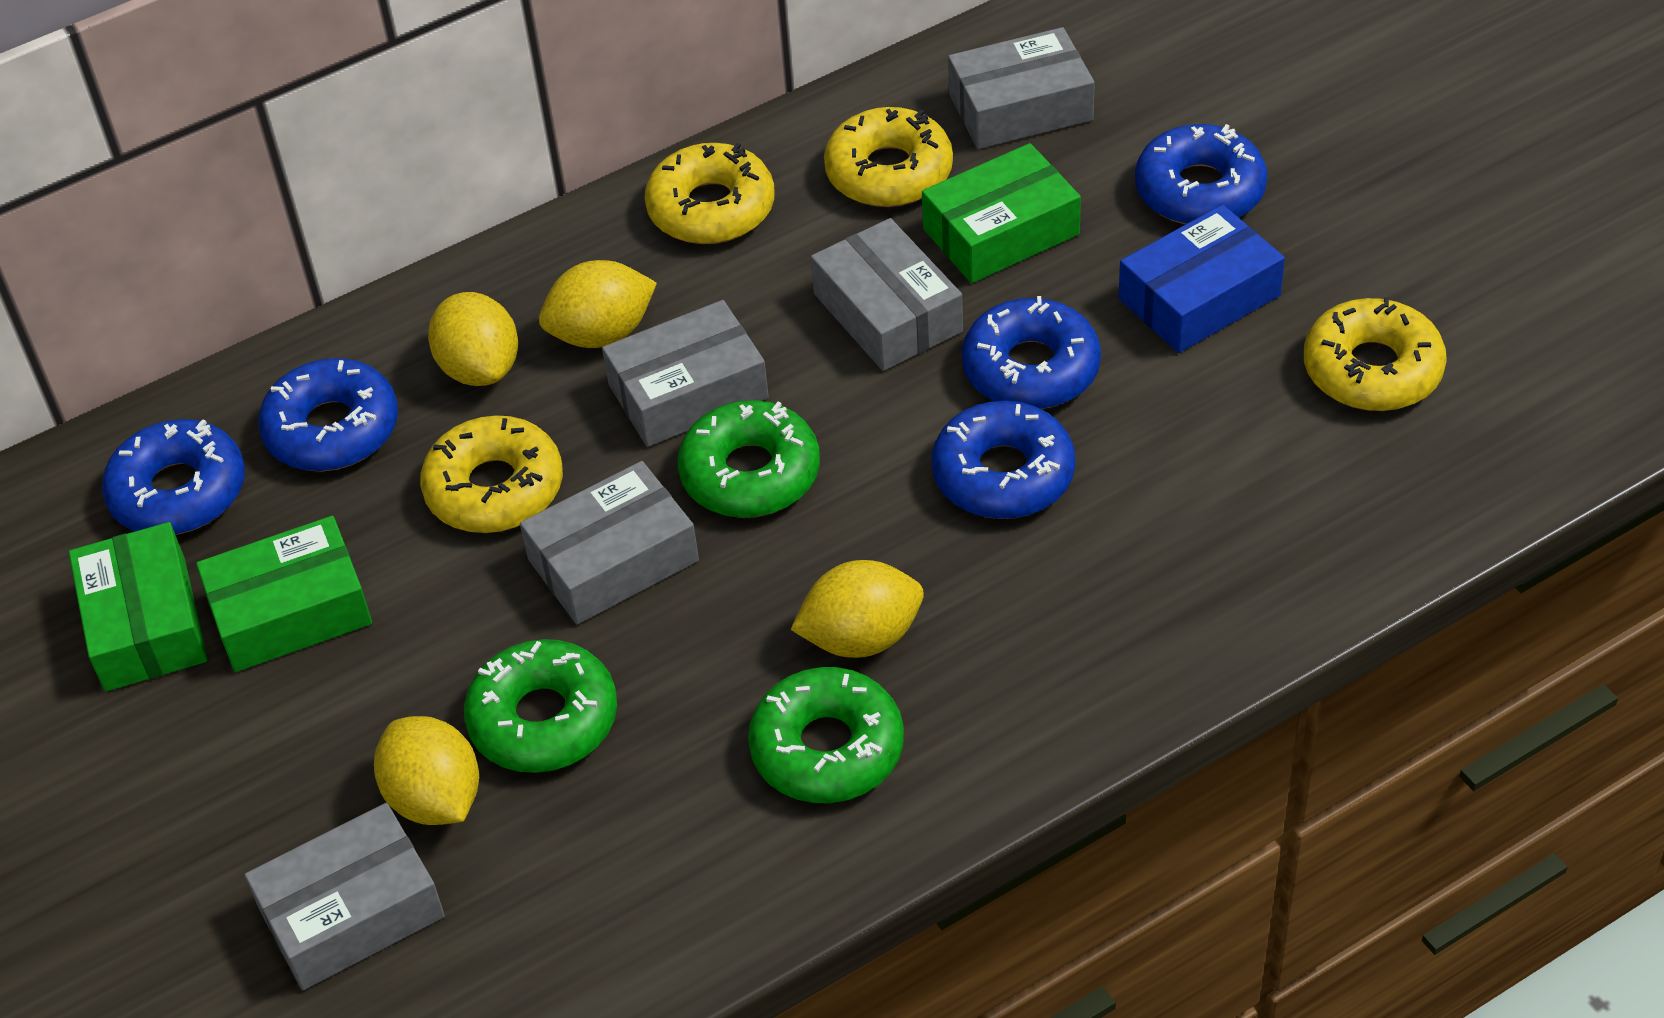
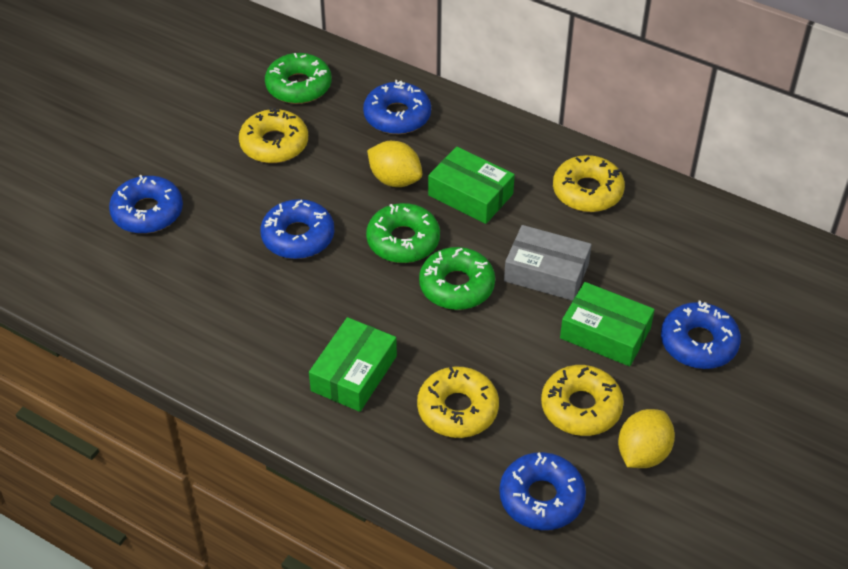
blue box: 1 -> 0
grey box: 5 -> 1
yellow lemon: 4 -> 2

